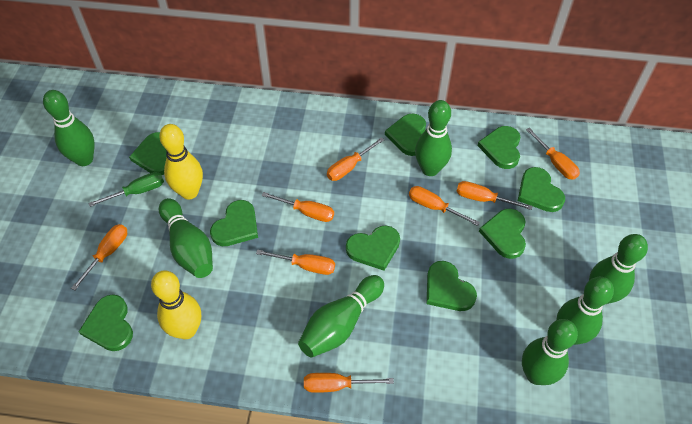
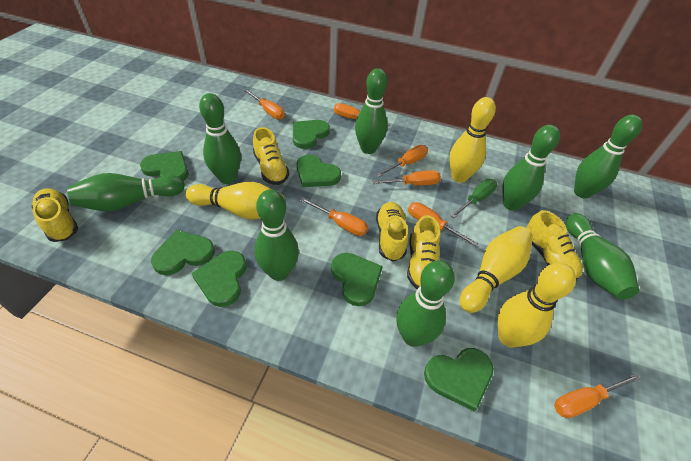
green bowling pin: 7 -> 8
green heart: 9 -> 7
orange screwdriver: 8 -> 7
yellow bowling pin: 2 -> 4
yellow shoe: 0 -> 5

